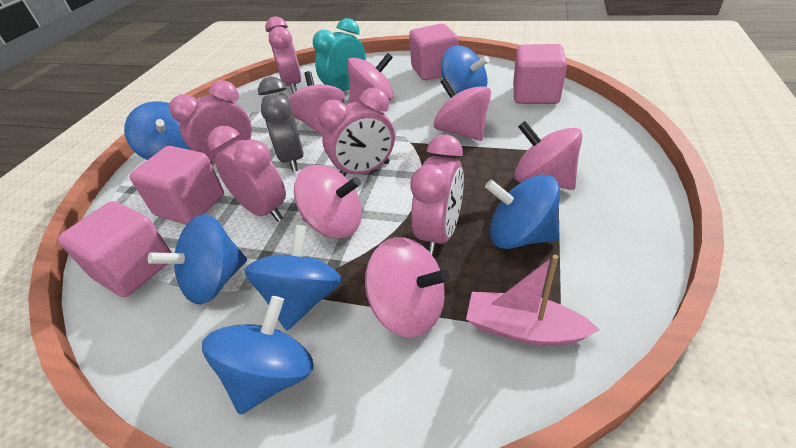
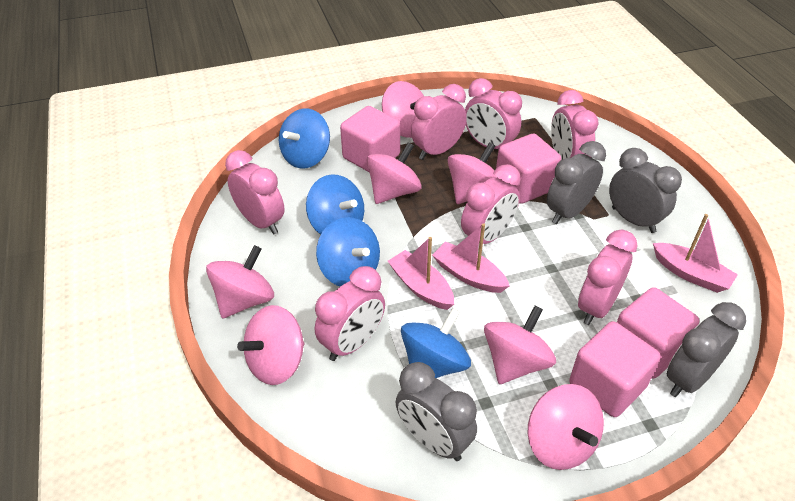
blue spinning top: 6 -> 4
grey clock: 1 -> 4
pink boat: 1 -> 3
pink clock: 5 -> 7
pink spinning top: 6 -> 7
turquoise clock: 1 -> 0

